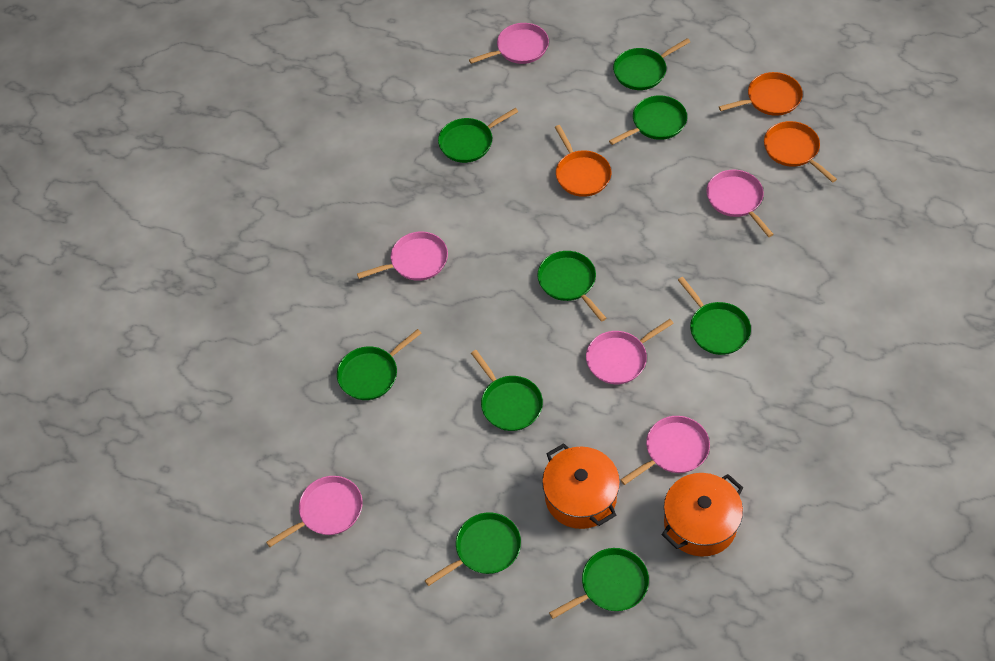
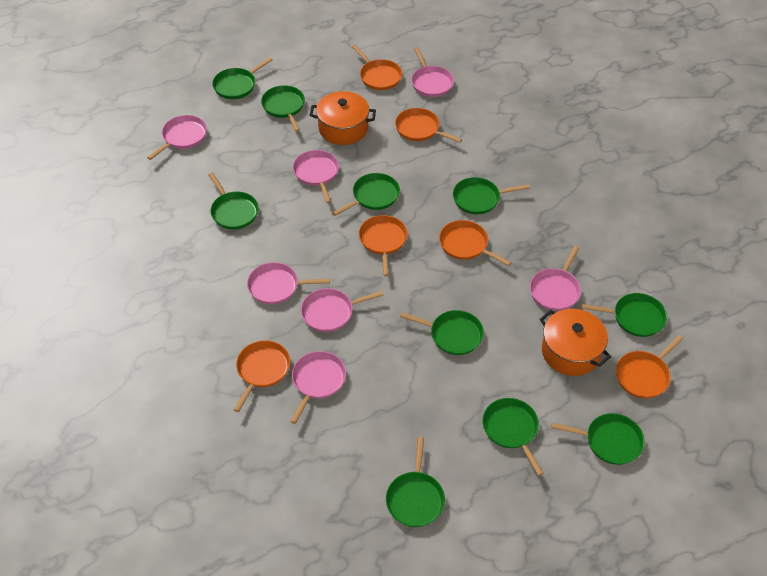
green pan: 9 -> 10
orange pan: 3 -> 6
pink pan: 6 -> 7

